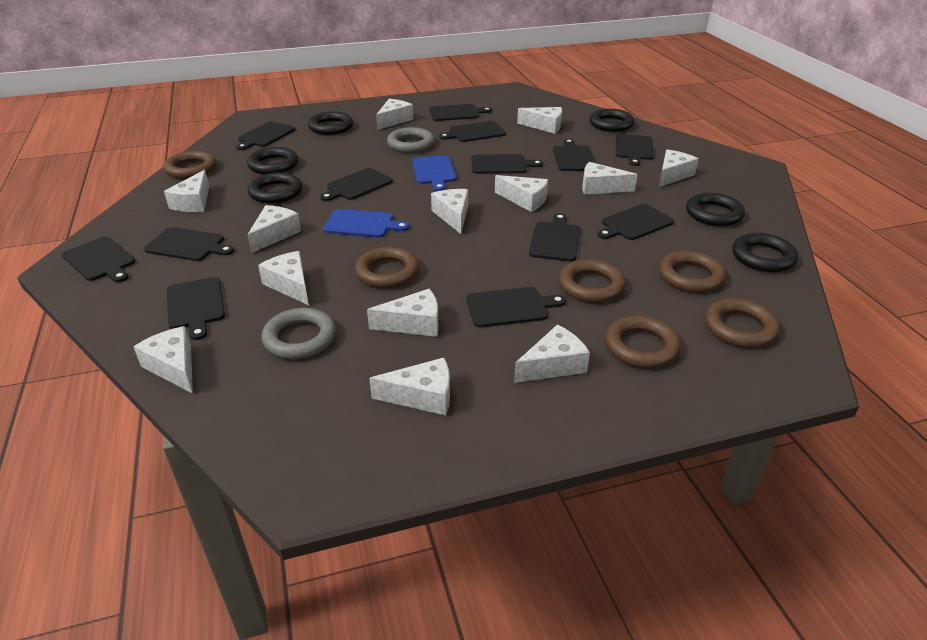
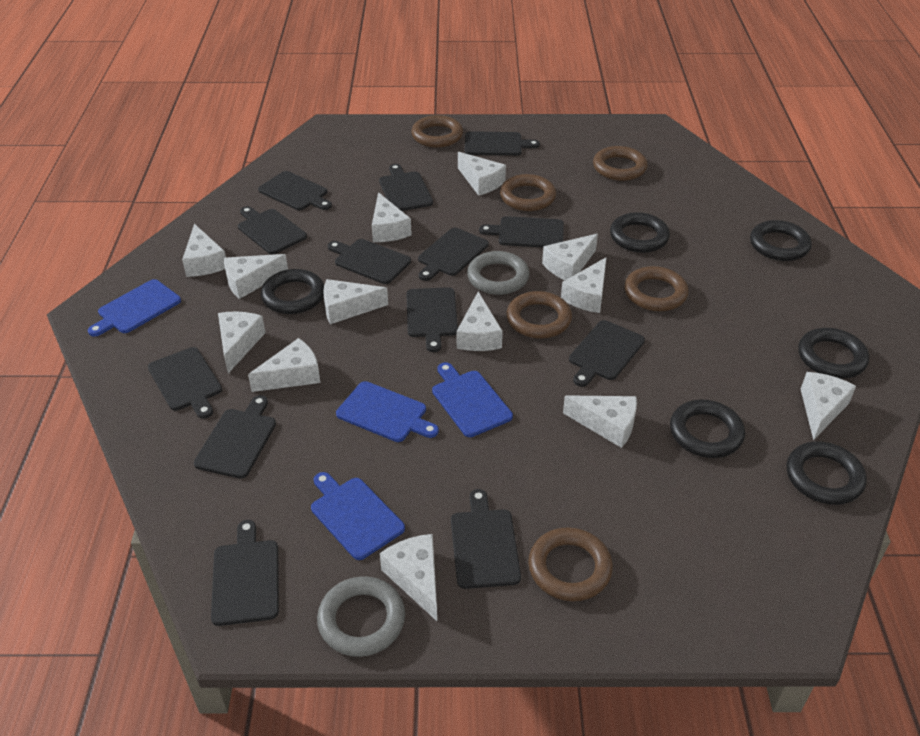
blue cutting board: 2 -> 4

